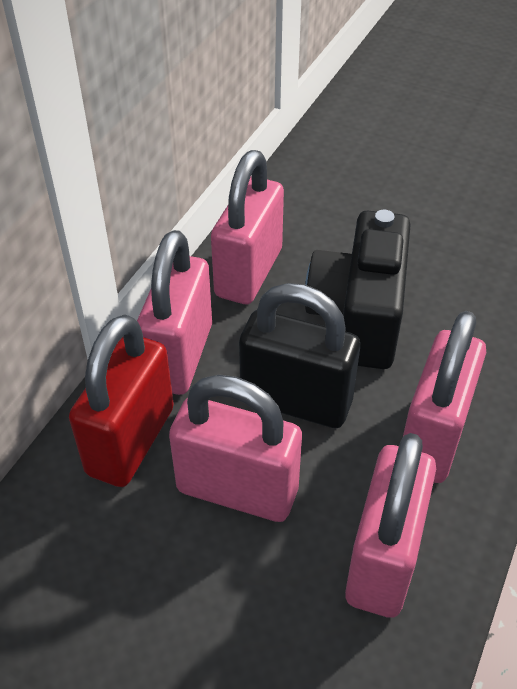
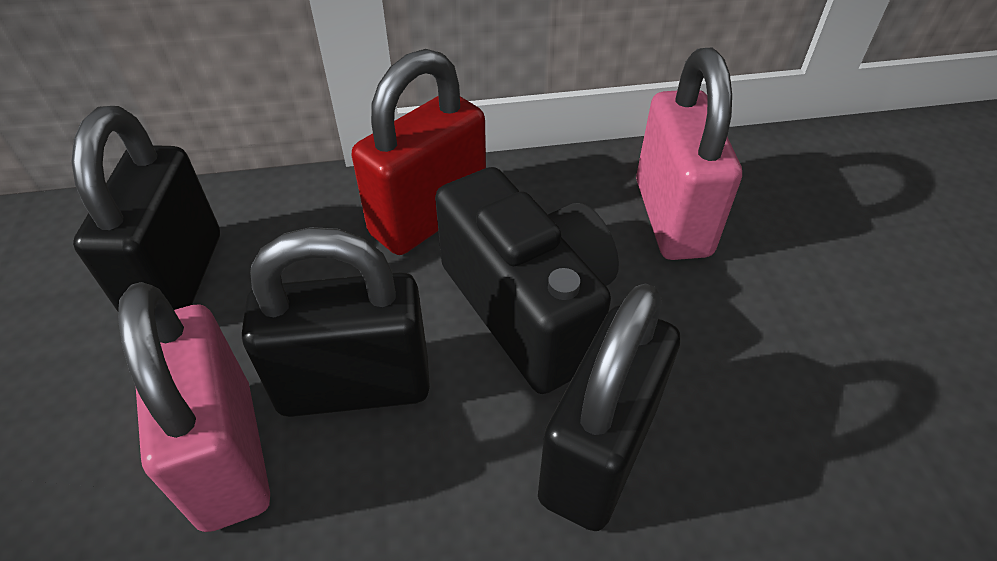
black padlock: 1 -> 3
pink padlock: 5 -> 2

